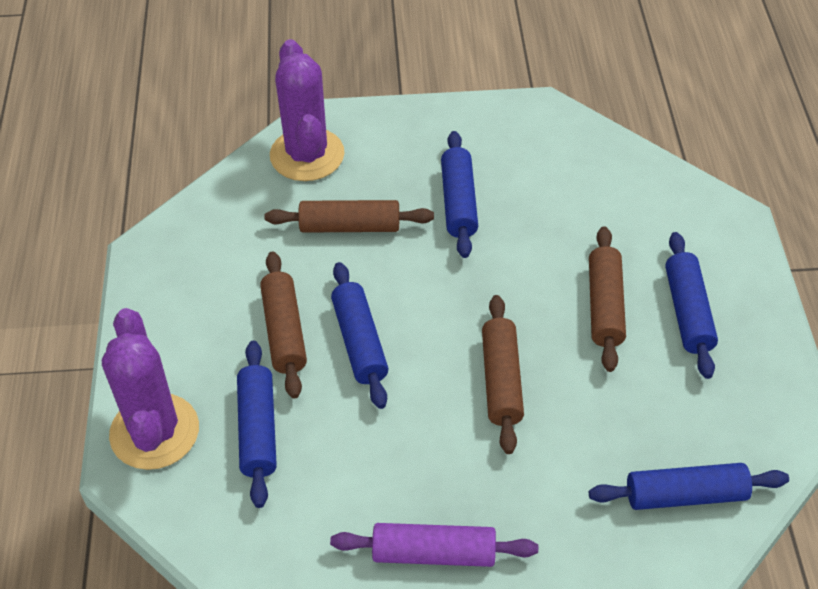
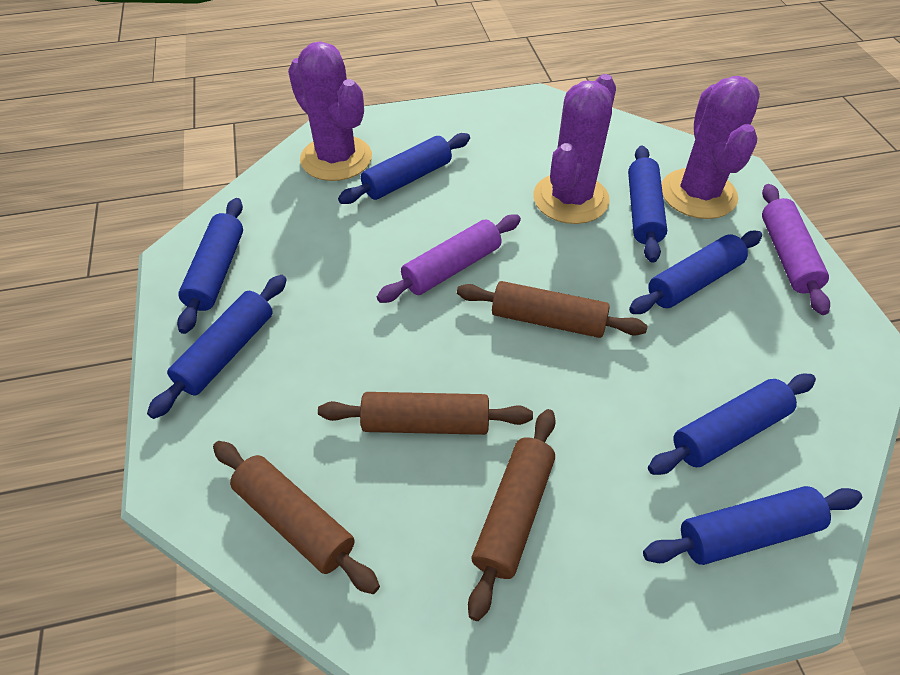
blue rolling pin: 5 -> 7
purple cactus: 2 -> 3
purple rolling pin: 1 -> 2

